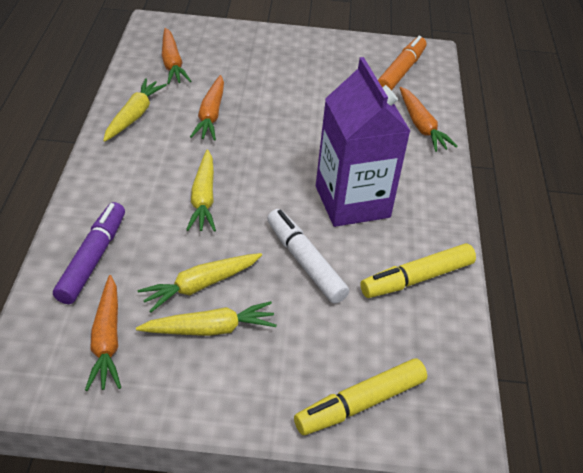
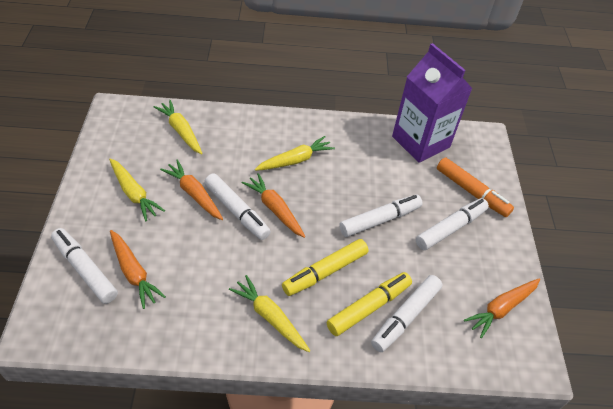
purple marker: 1 -> 0
white marker: 1 -> 5

